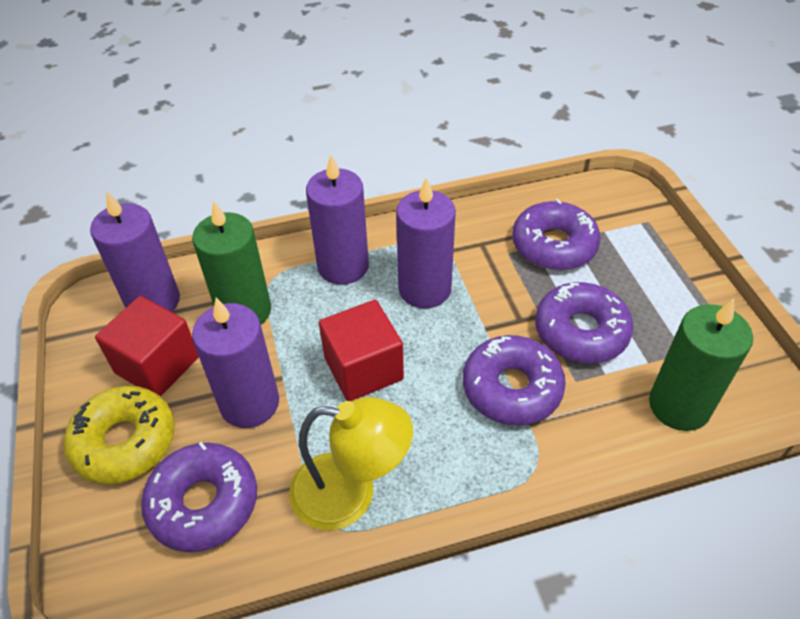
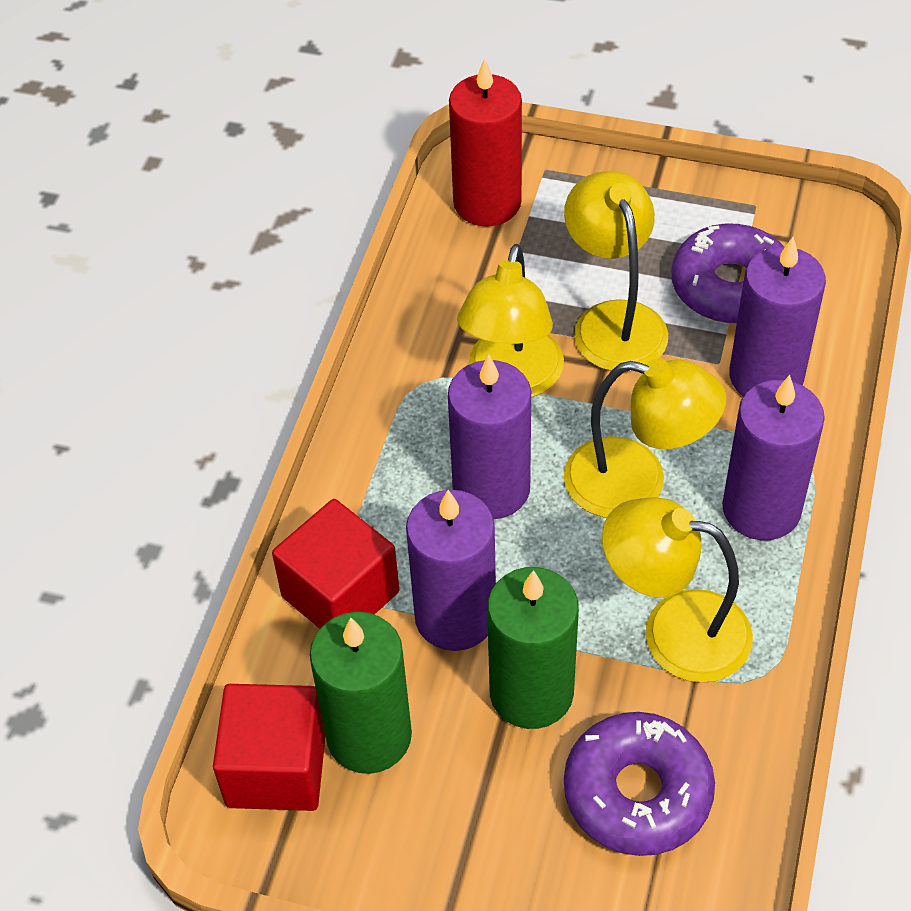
purple donut: 4 -> 2
red candle: 0 -> 1
yellow donut: 1 -> 0
yellow lamp: 1 -> 4

